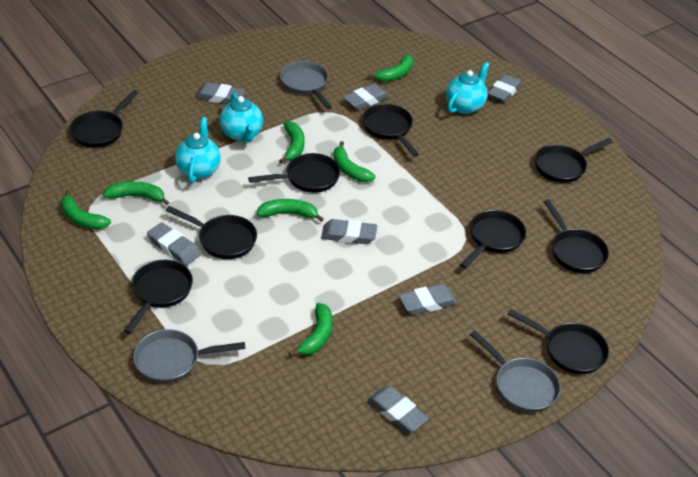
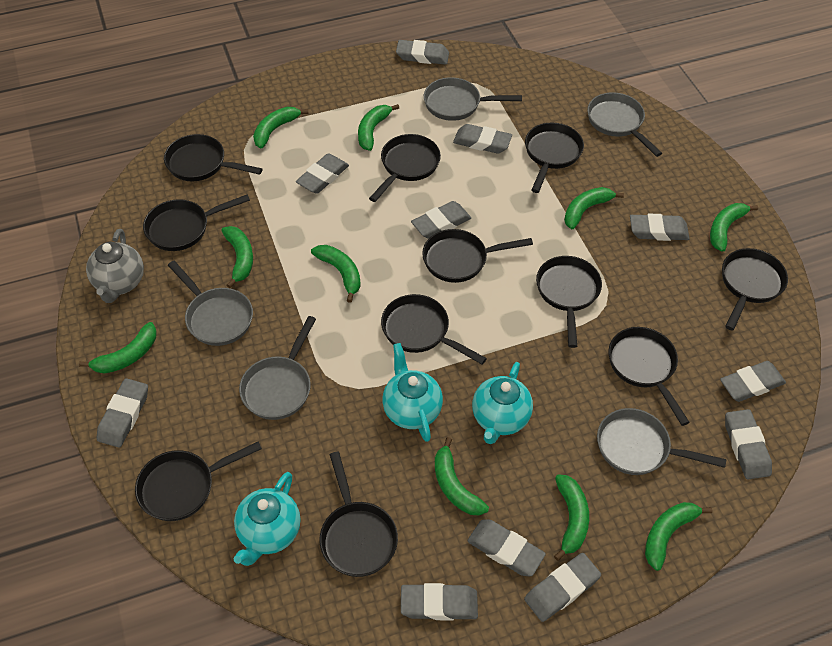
black pan: 9 -> 11
green banana: 7 -> 10
grey eraser: 7 -> 11
grey pan: 3 -> 5
grey teapot: 0 -> 1

